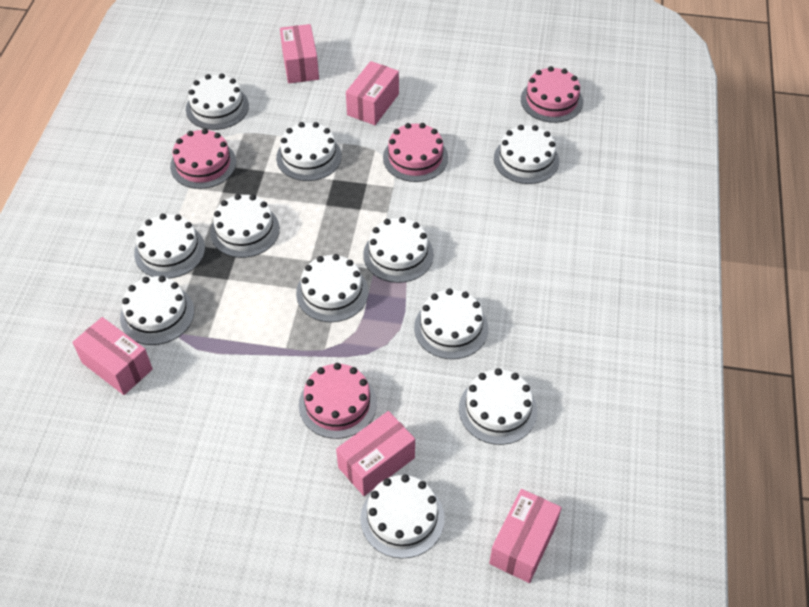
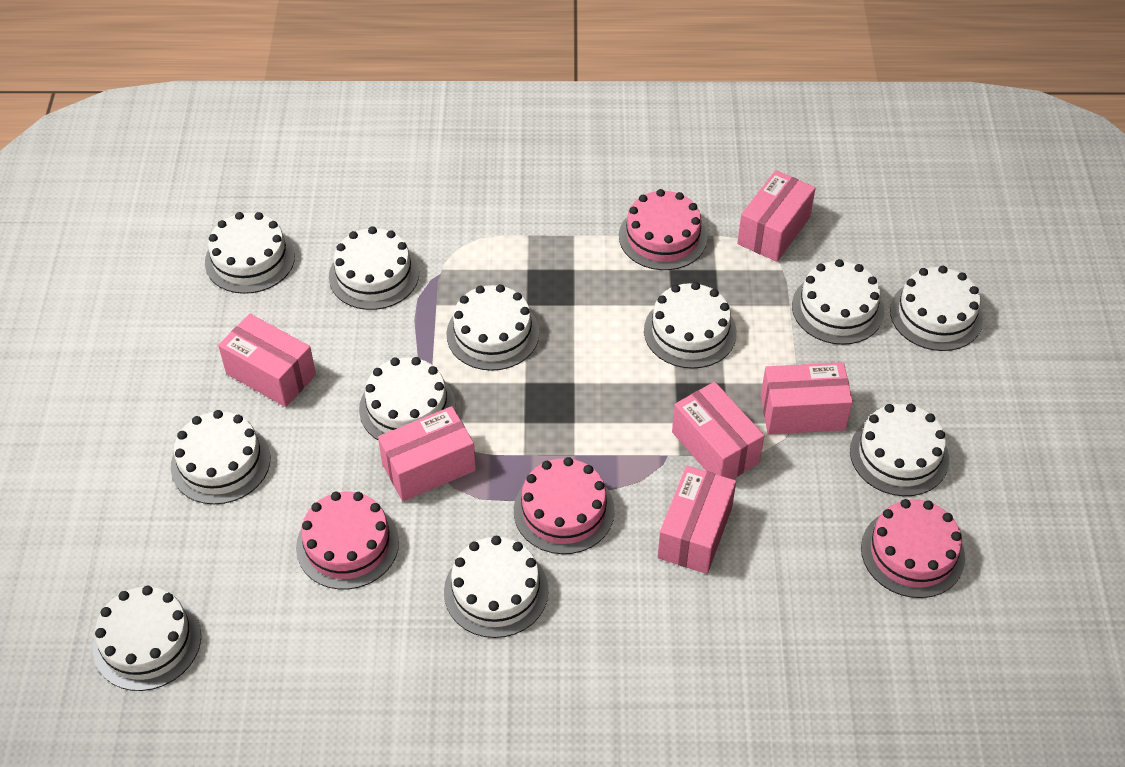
pink box: 5 -> 6

